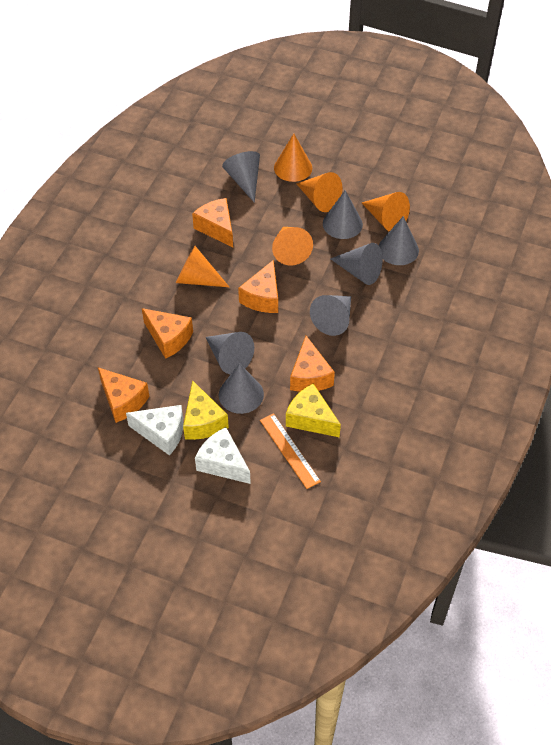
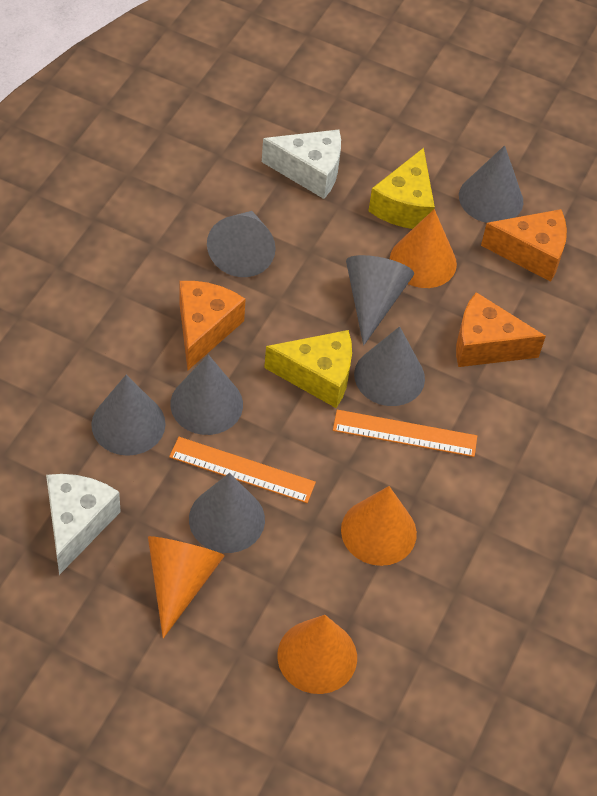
orange cheese: 5 -> 3
orange cone: 5 -> 4
orange ruler: 1 -> 2

